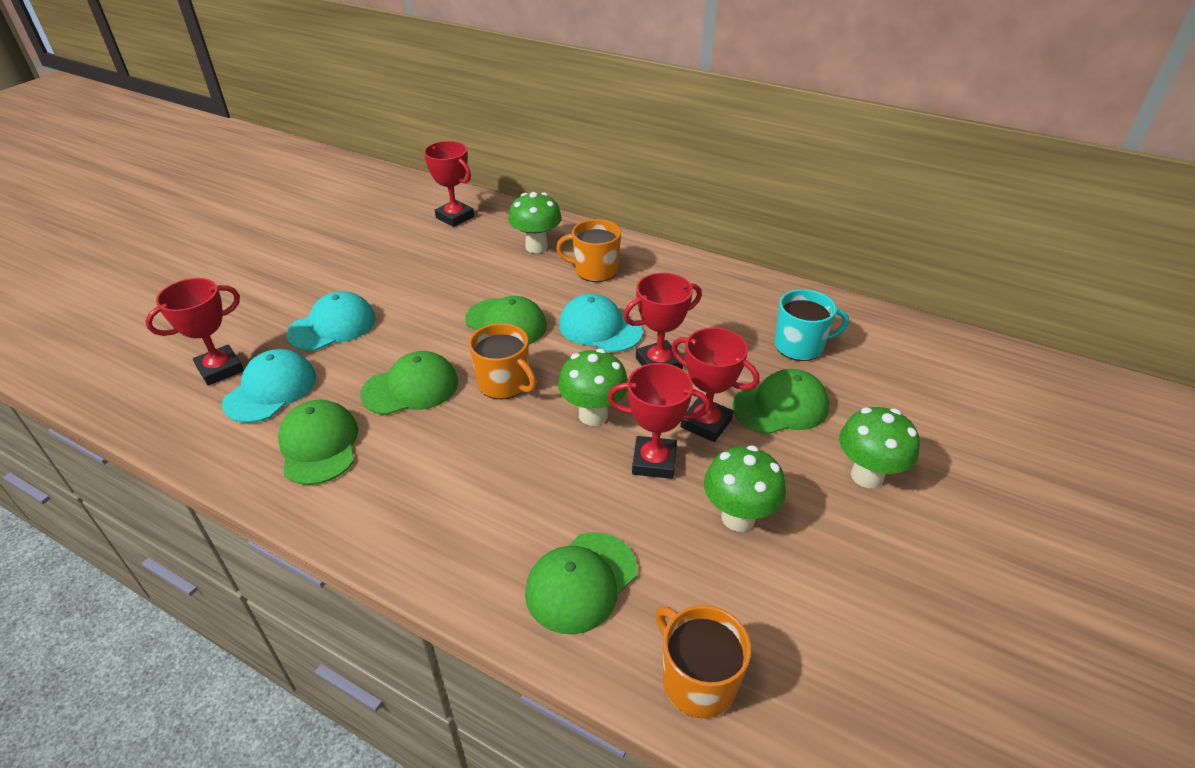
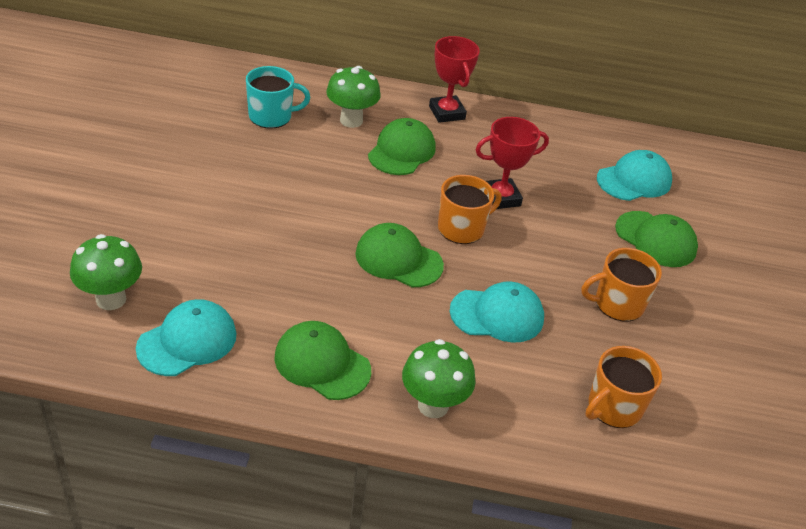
green cap: 5 -> 4
green mushroom: 4 -> 3
red trophy: 5 -> 2

